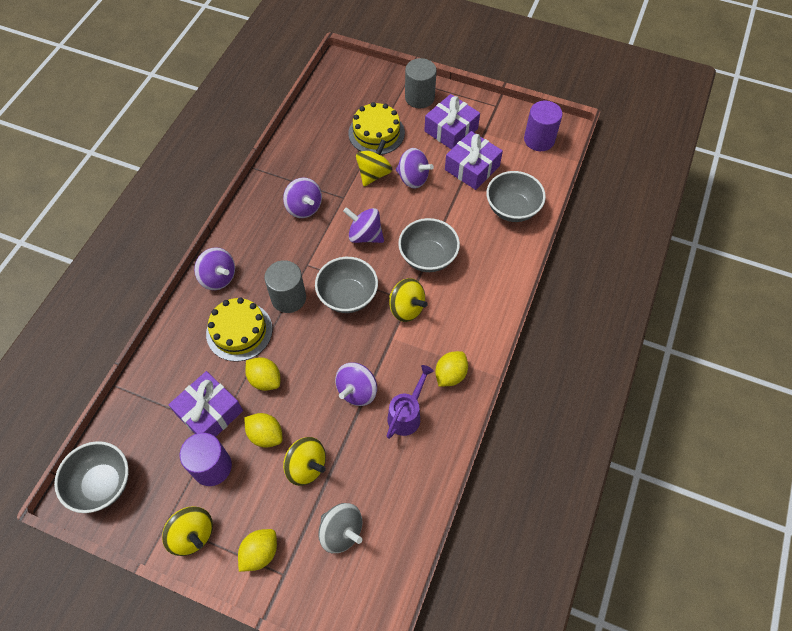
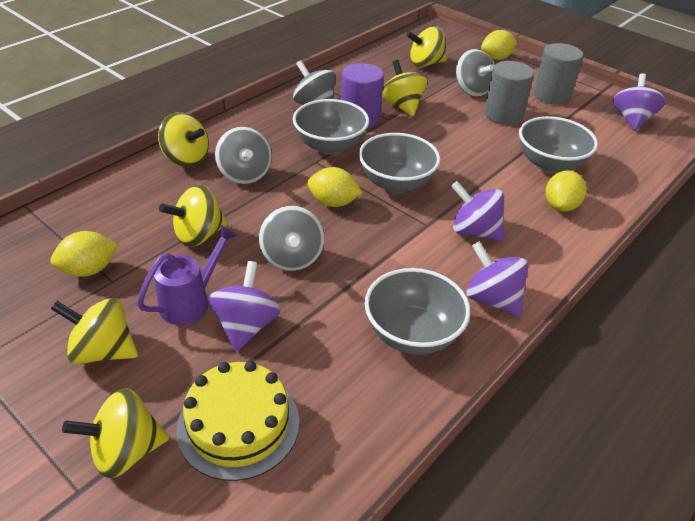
grey spinning top: 1 -> 4
purple cylinder: 2 -> 1
purple gift: 3 -> 0
purple spinning top: 5 -> 4
yellow cake: 2 -> 1
yellow spinning top: 4 -> 6

